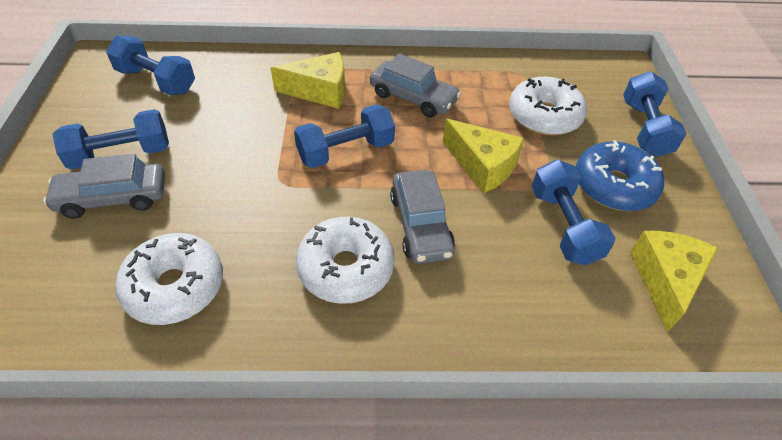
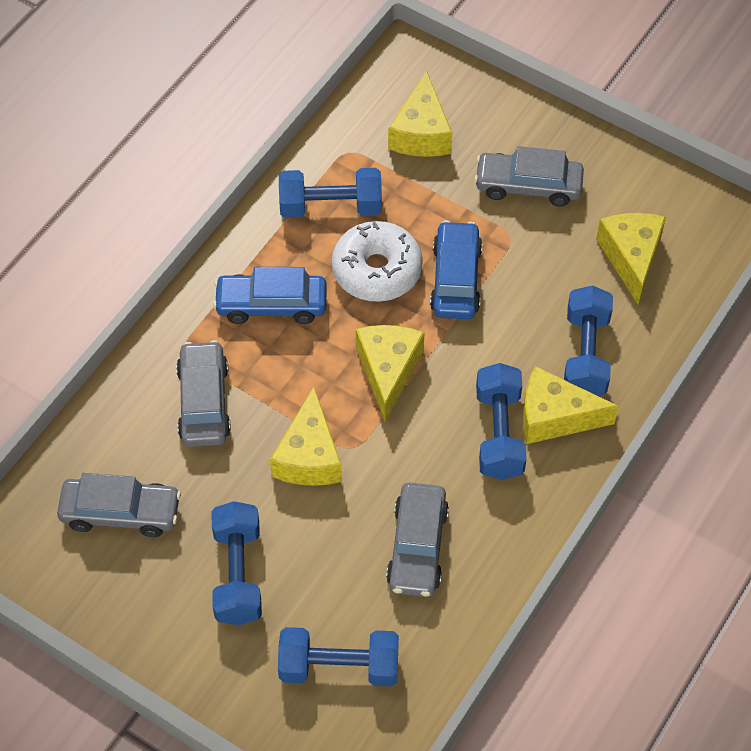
blue car: 0 -> 2
blue donut: 1 -> 0
grey car: 3 -> 4
white donut: 3 -> 1
yellow cheese: 3 -> 5

